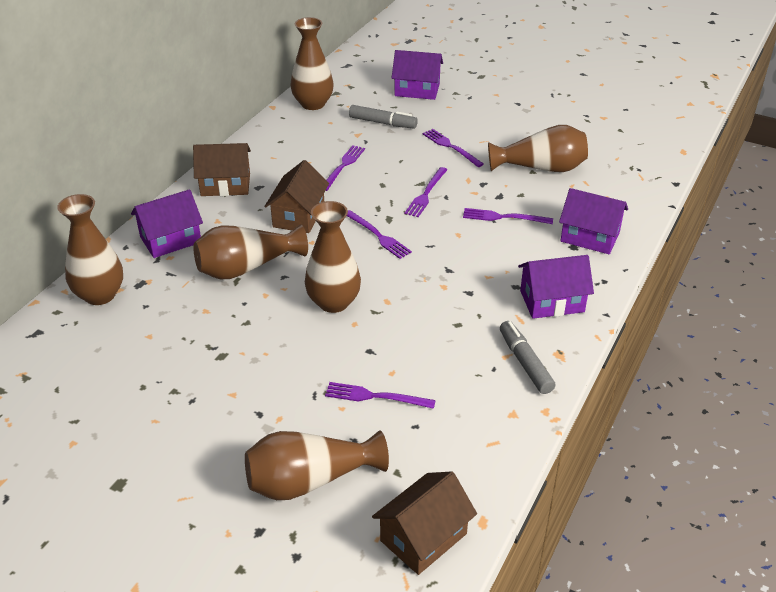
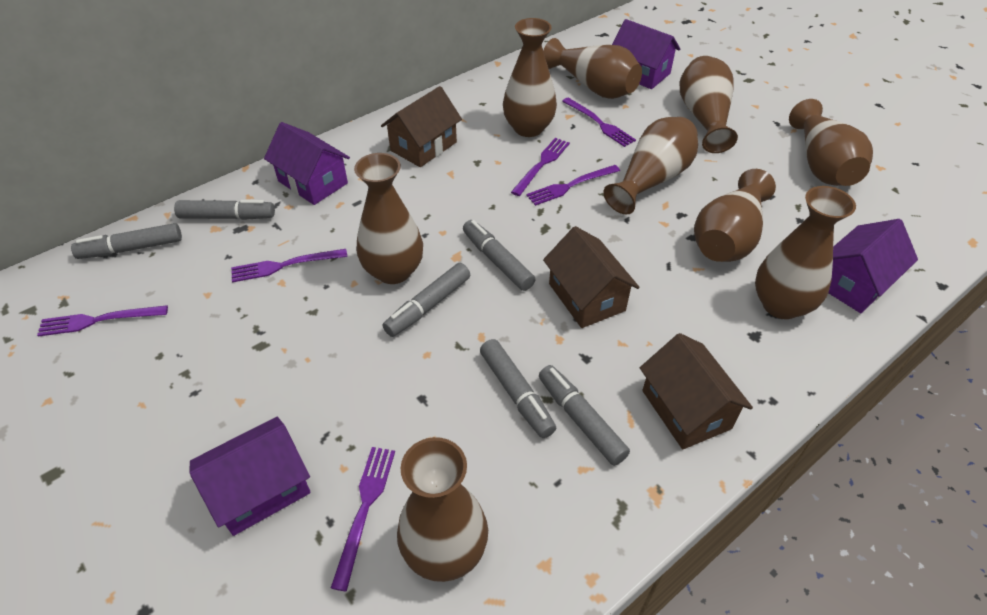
brown vase: 6 -> 9
grey marker: 2 -> 6

